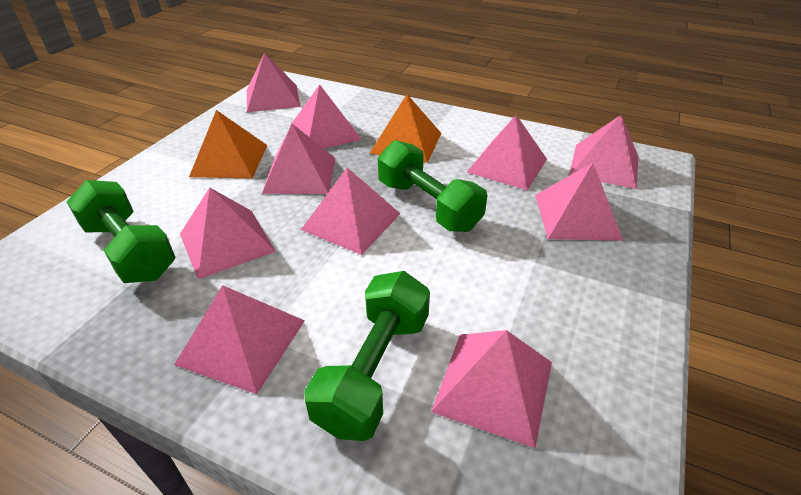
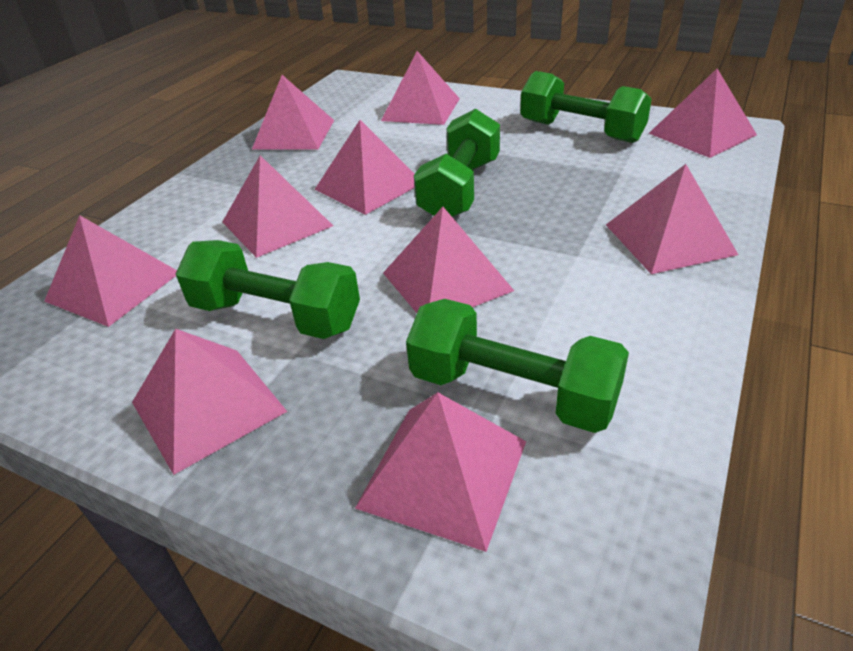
green dumbbell: 3 -> 4
orange pyramid: 2 -> 0

